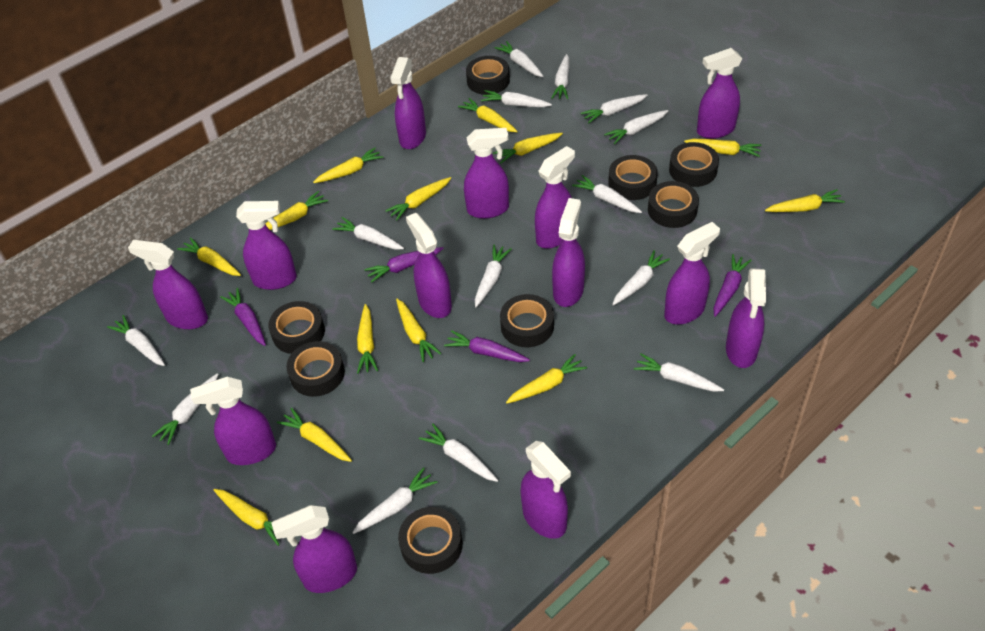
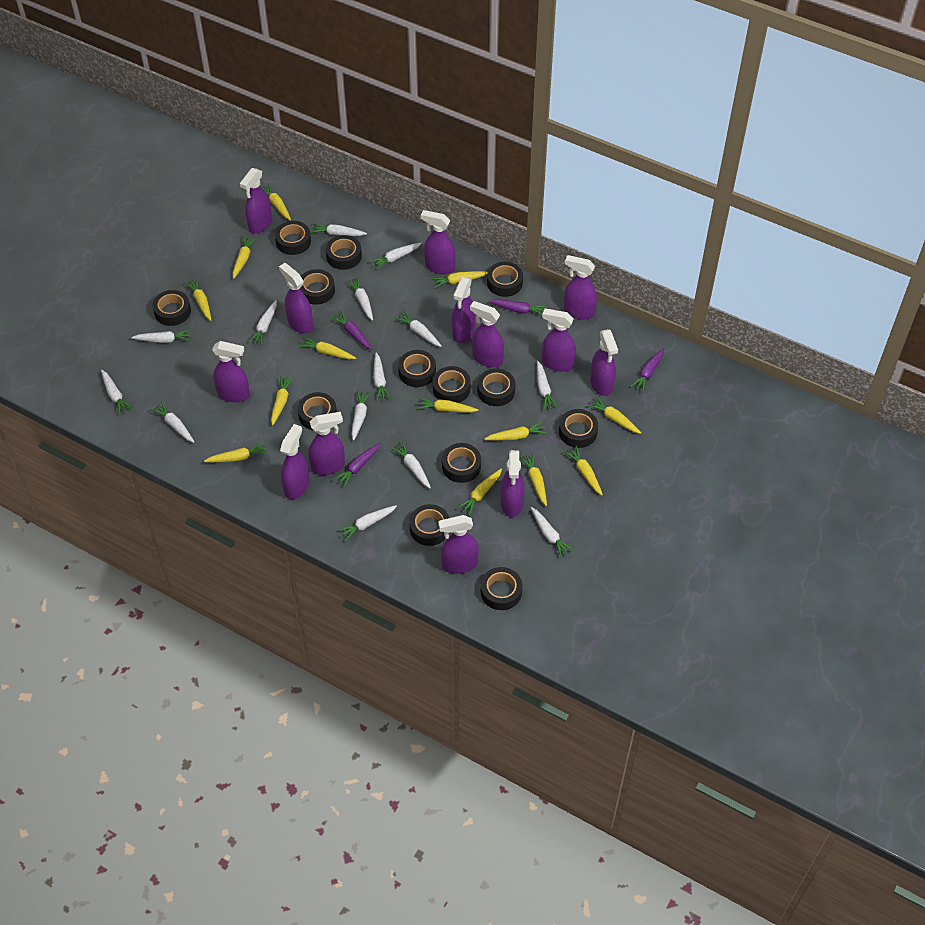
black tape: 8 -> 13

